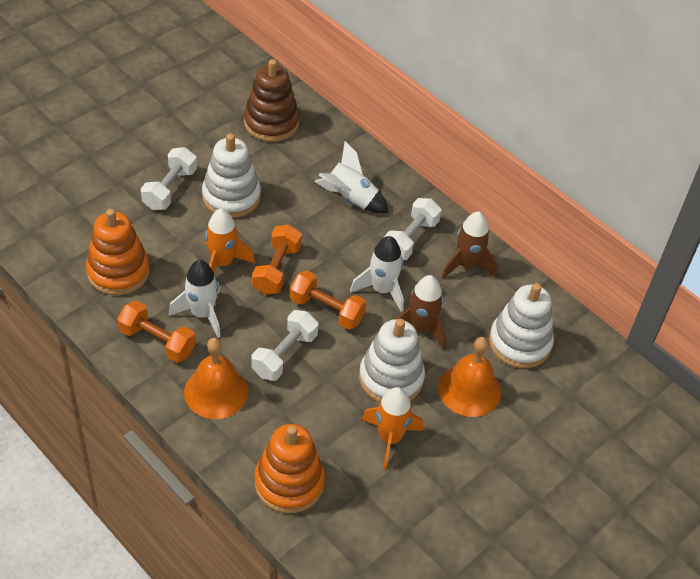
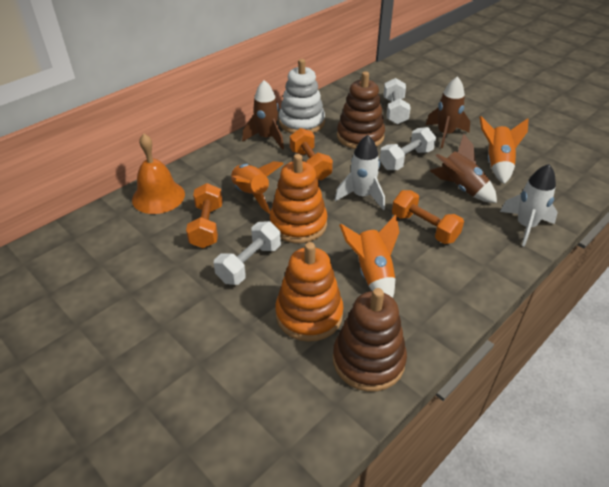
brown rocket: 2 -> 3
brown stacking toy: 1 -> 2
orange bell: 2 -> 1
orange rocket: 2 -> 3
white rocket: 3 -> 2
white stacking toy: 3 -> 1

